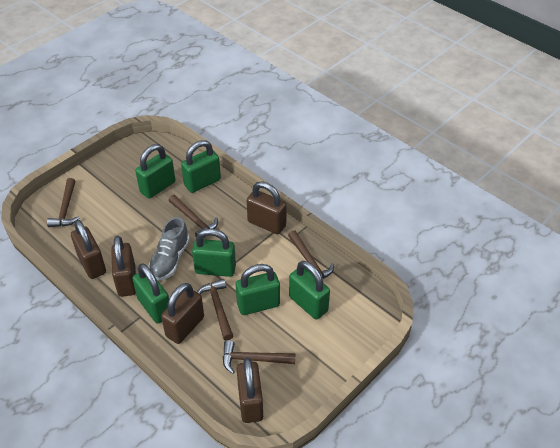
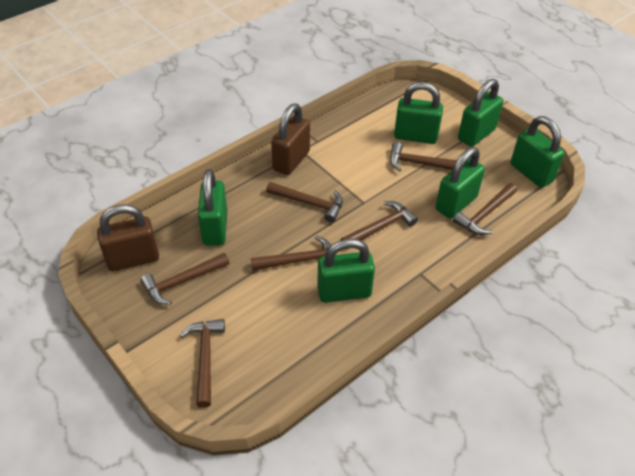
brown hammer: 5 -> 7
brown padlock: 5 -> 2
grey shoe: 1 -> 0

